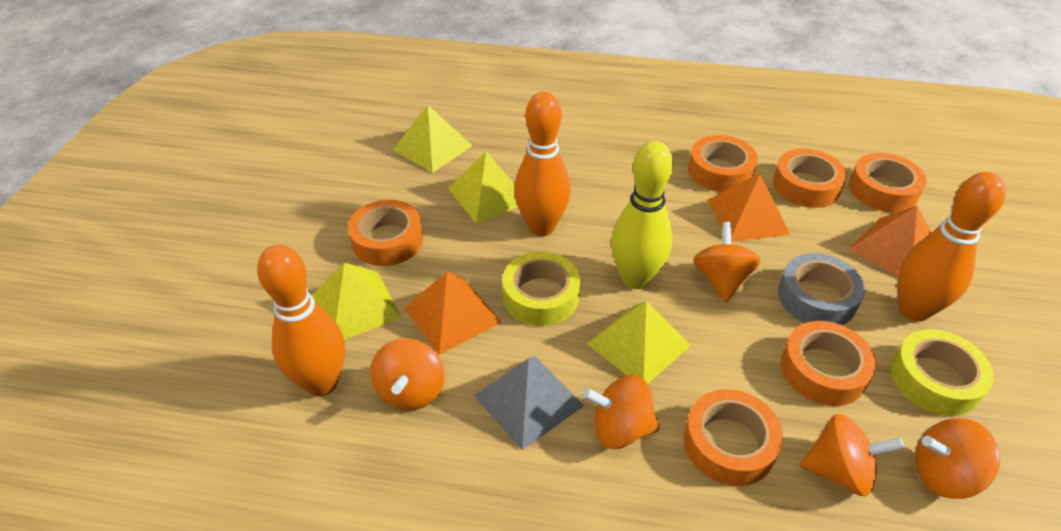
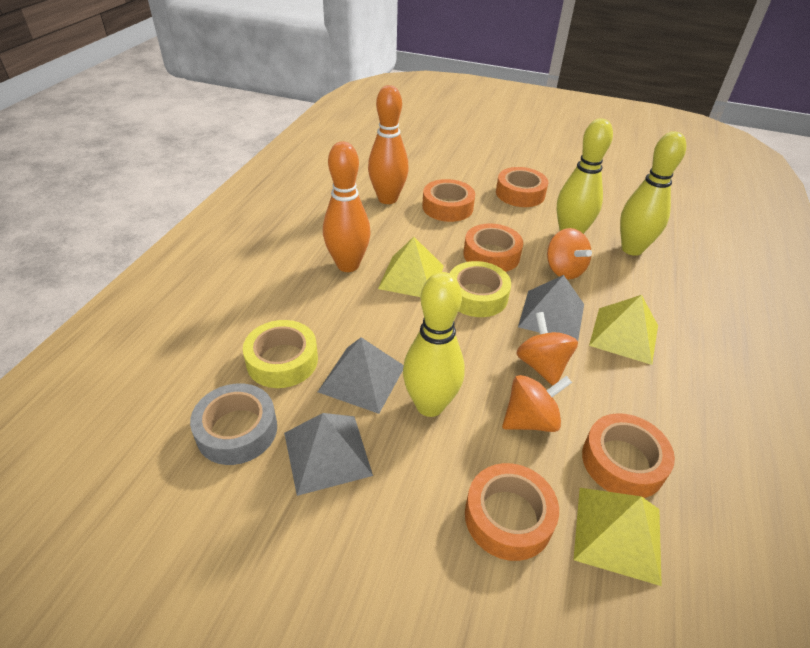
grey pyramid: 1 -> 3
orange bowling pin: 3 -> 2
orange pyramid: 3 -> 0
orange spinning top: 5 -> 3
orange tape: 6 -> 5
yellow bowling pin: 1 -> 3
yellow pyramid: 4 -> 3

